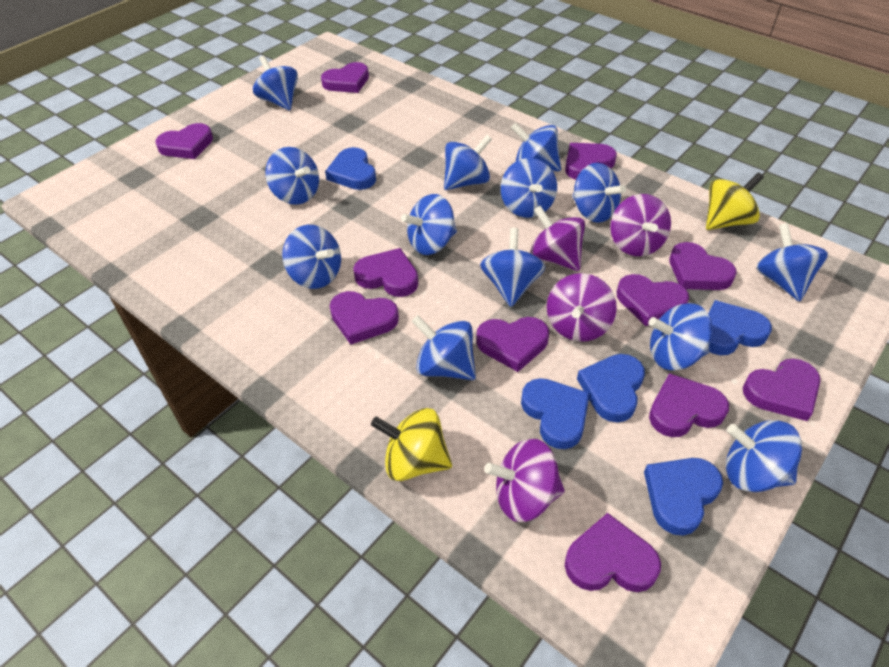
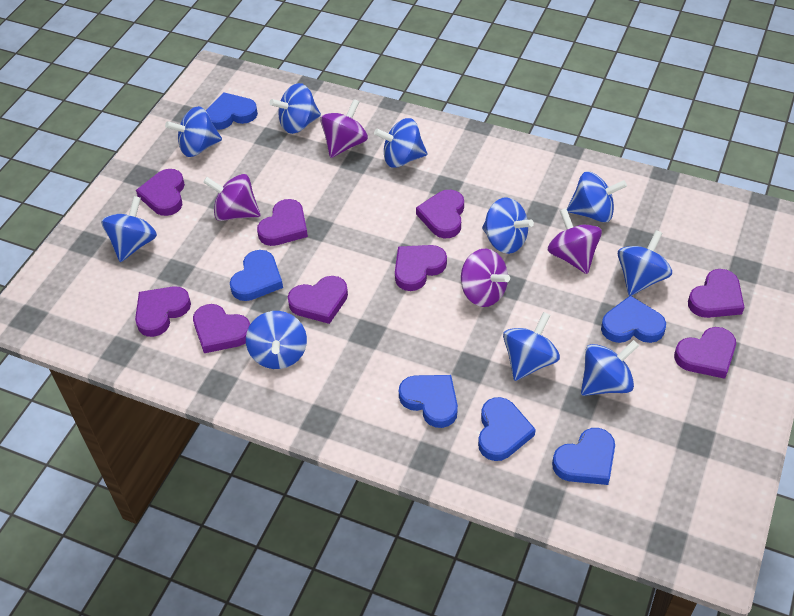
blue heart: 5 -> 6
blue spinning top: 13 -> 10
purple heart: 11 -> 9
yellow spinning top: 2 -> 0

